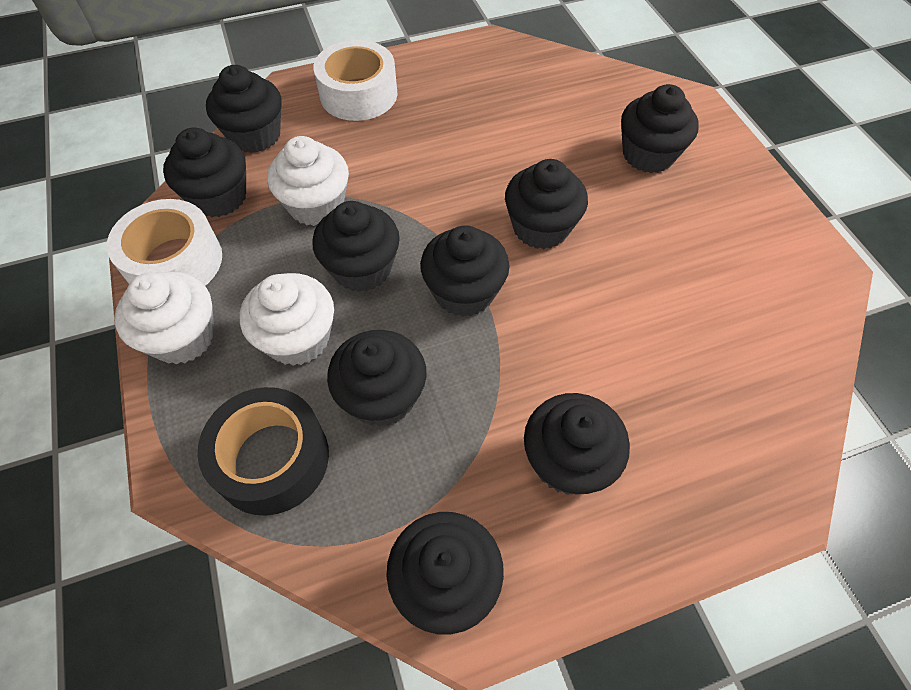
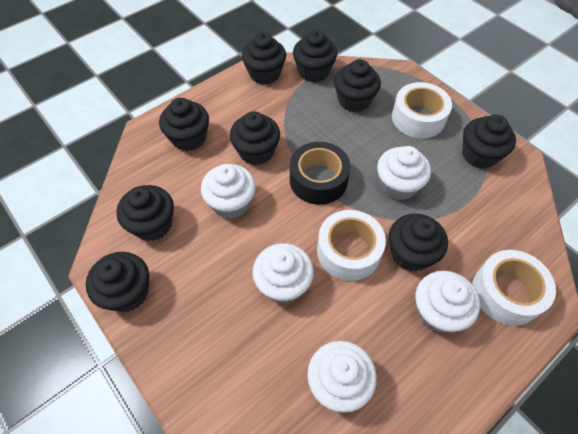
white cupcake: 3 -> 5
white tape: 2 -> 3

